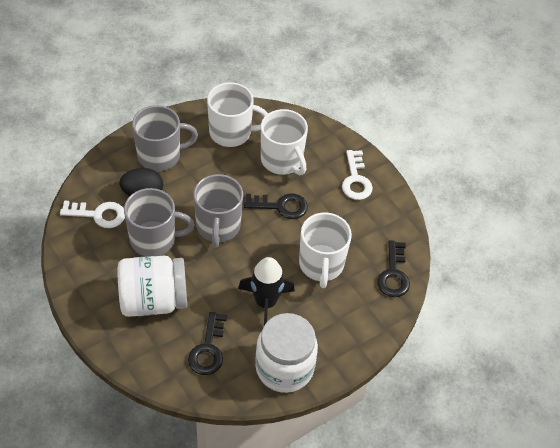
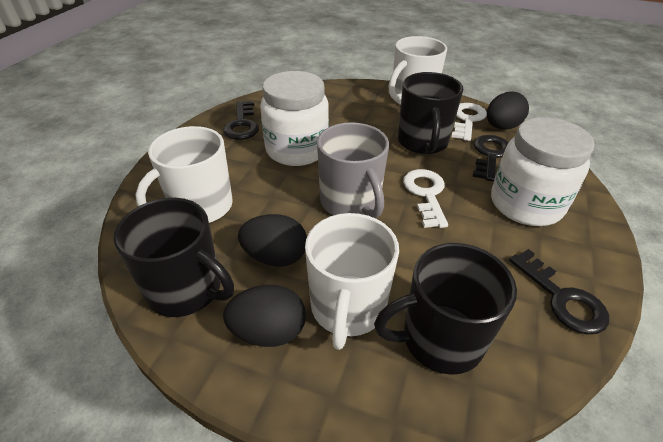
black egg: 1 -> 3
black mug: 0 -> 3
black rocket: 1 -> 0
grey mug: 3 -> 1

